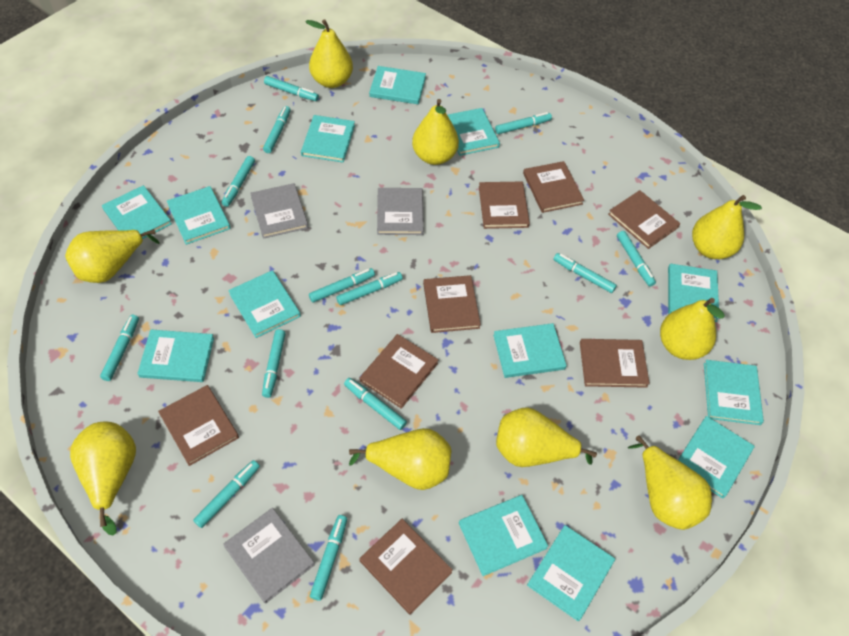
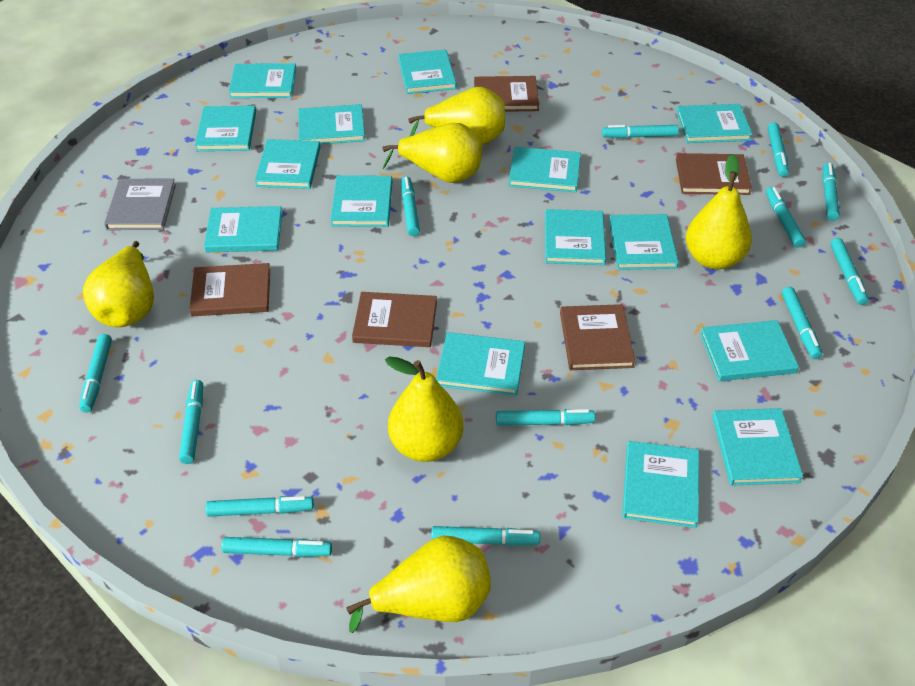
brown book: 8 -> 5
grey book: 3 -> 1
turquoise book: 13 -> 15
yellow pear: 9 -> 6

